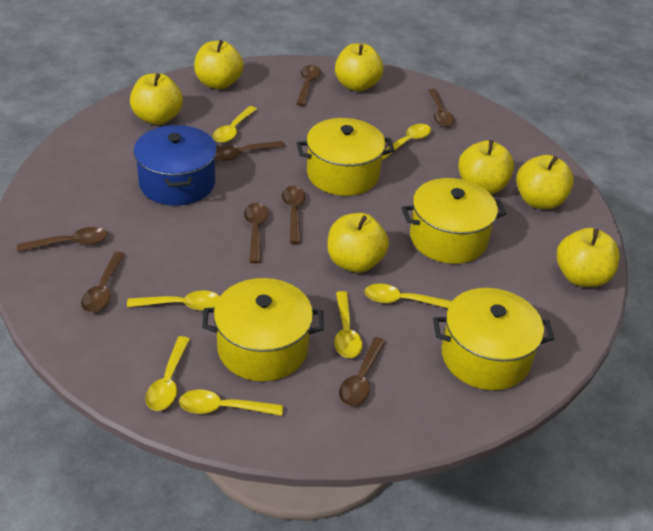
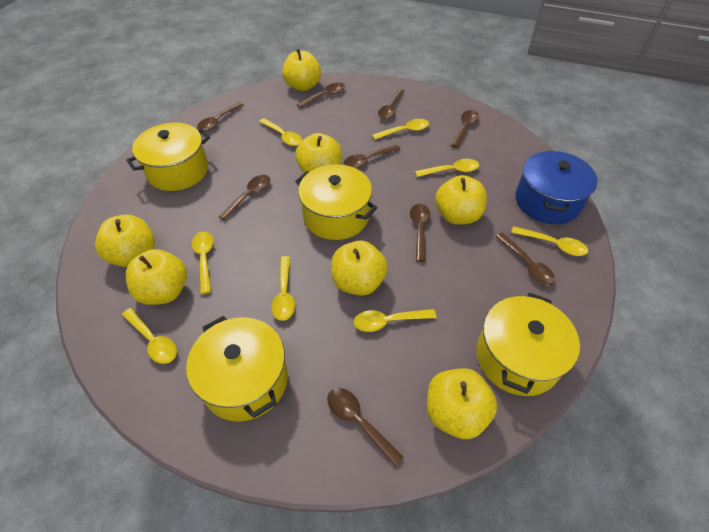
brown spoon: 8 -> 9
yellow spoon: 7 -> 8

